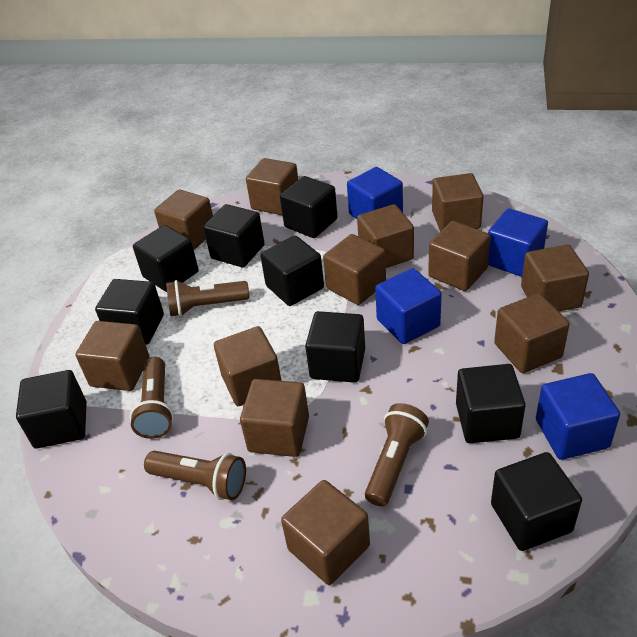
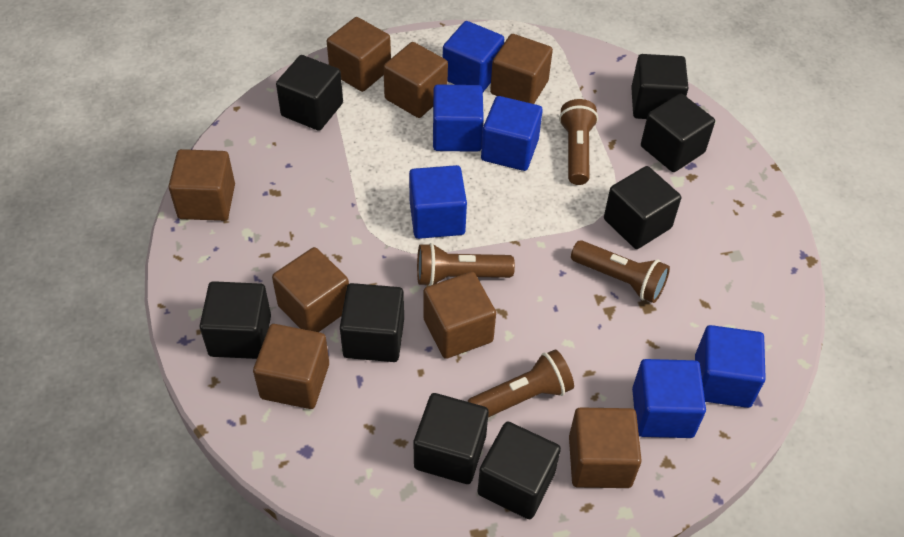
black cube: 9 -> 8
blue cube: 4 -> 6
brown cube: 12 -> 8

